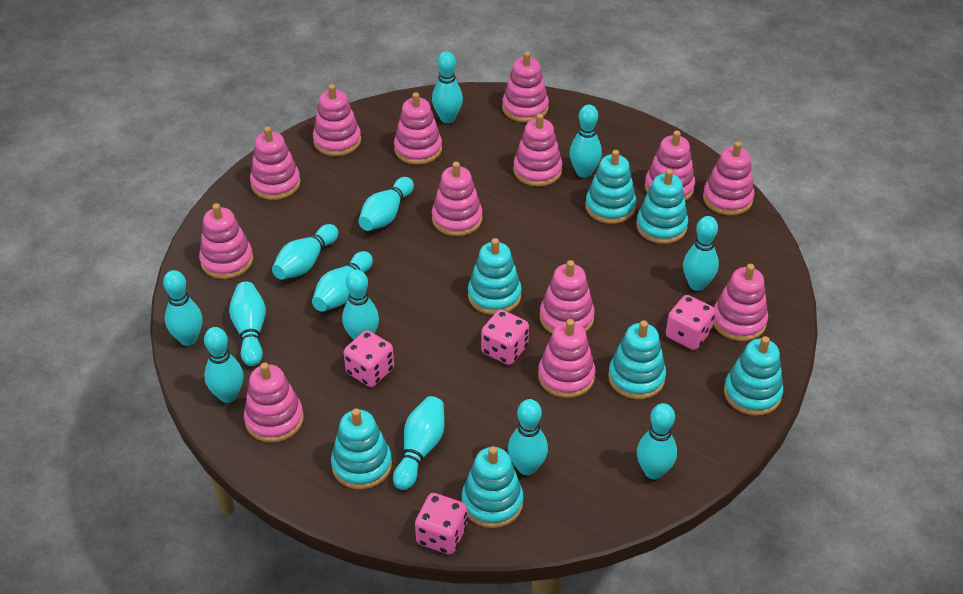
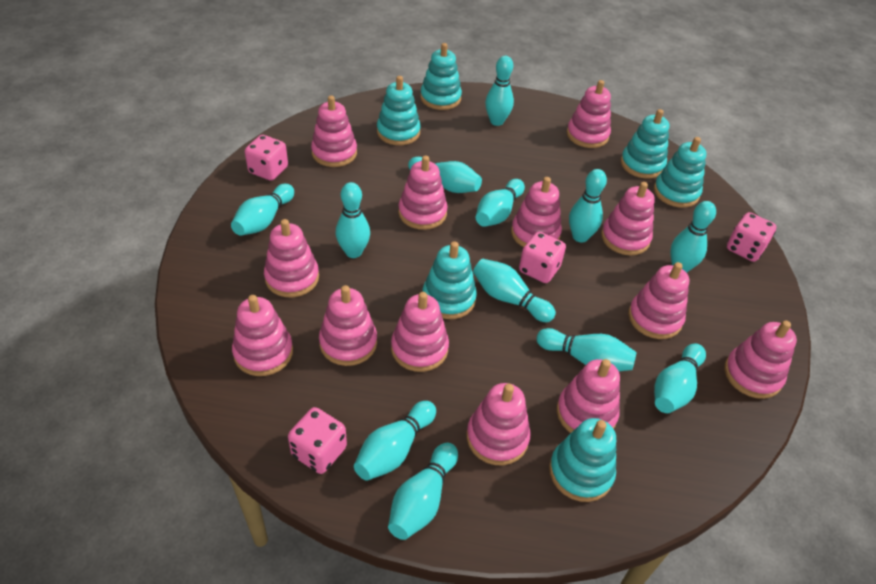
turquoise bowling pin: 13 -> 12
turquoise stacking toy: 7 -> 6

